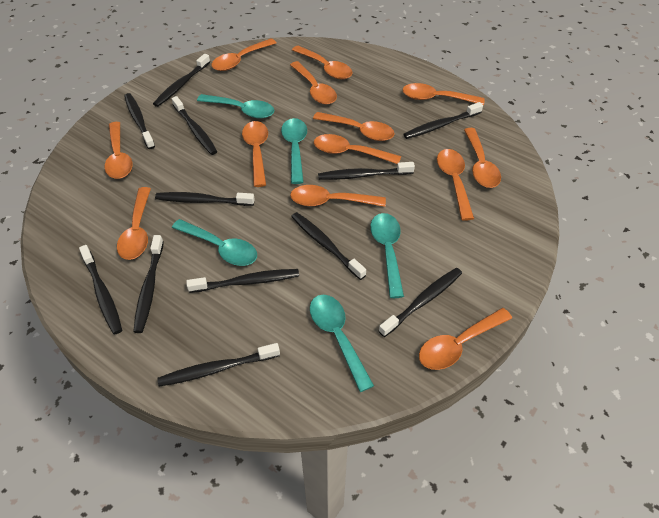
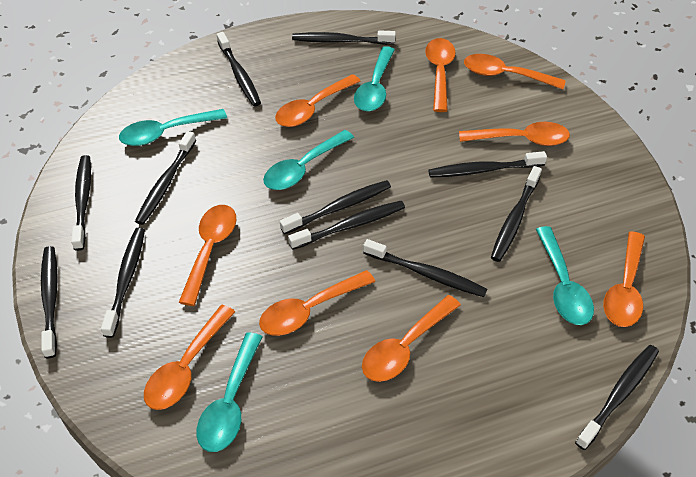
orange spoon: 13 -> 9

